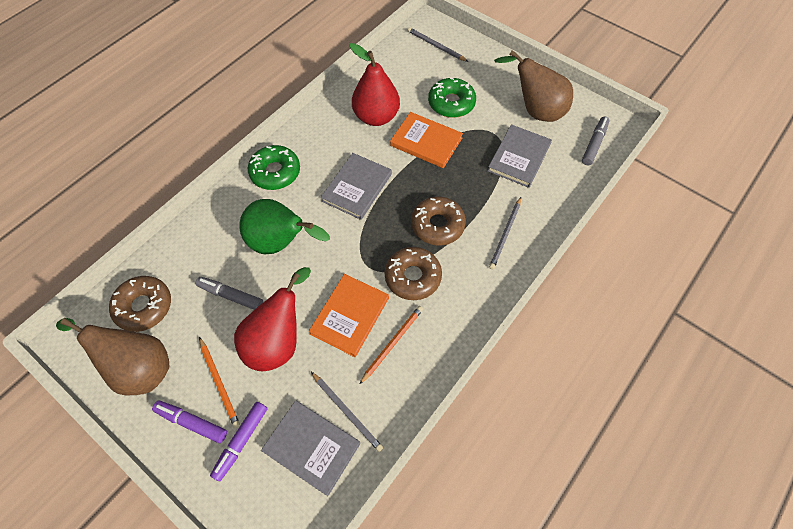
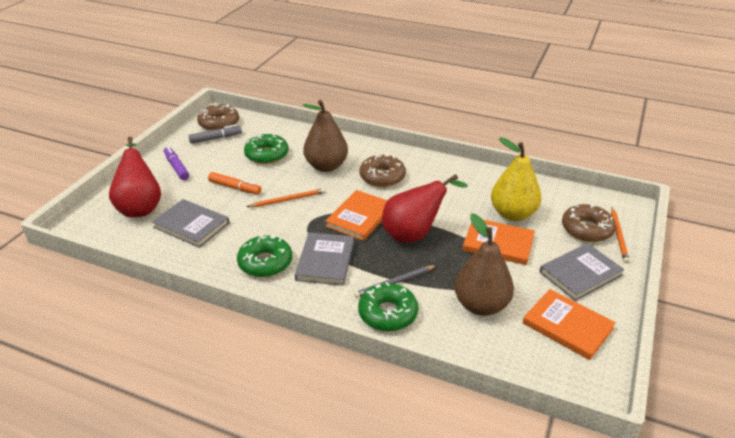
green donut: 2 -> 3
green pear: 1 -> 0
grey marker: 2 -> 1
grey pencil: 3 -> 1
orange book: 2 -> 3
orange marker: 0 -> 1
purple marker: 2 -> 1
yellow pear: 0 -> 1

